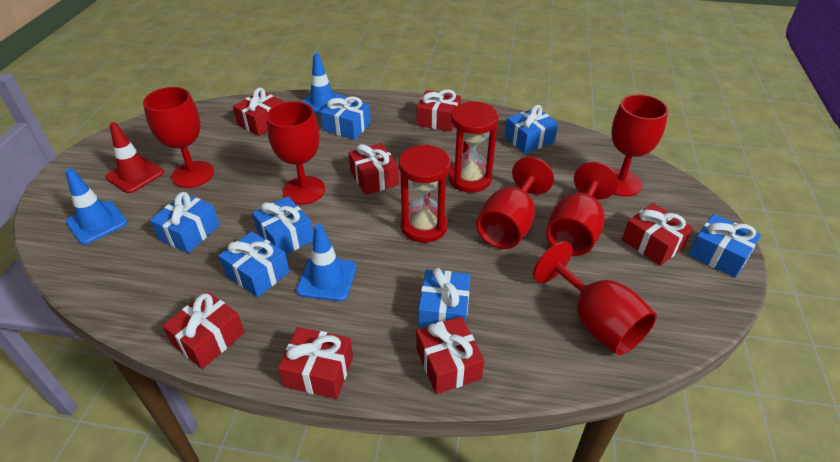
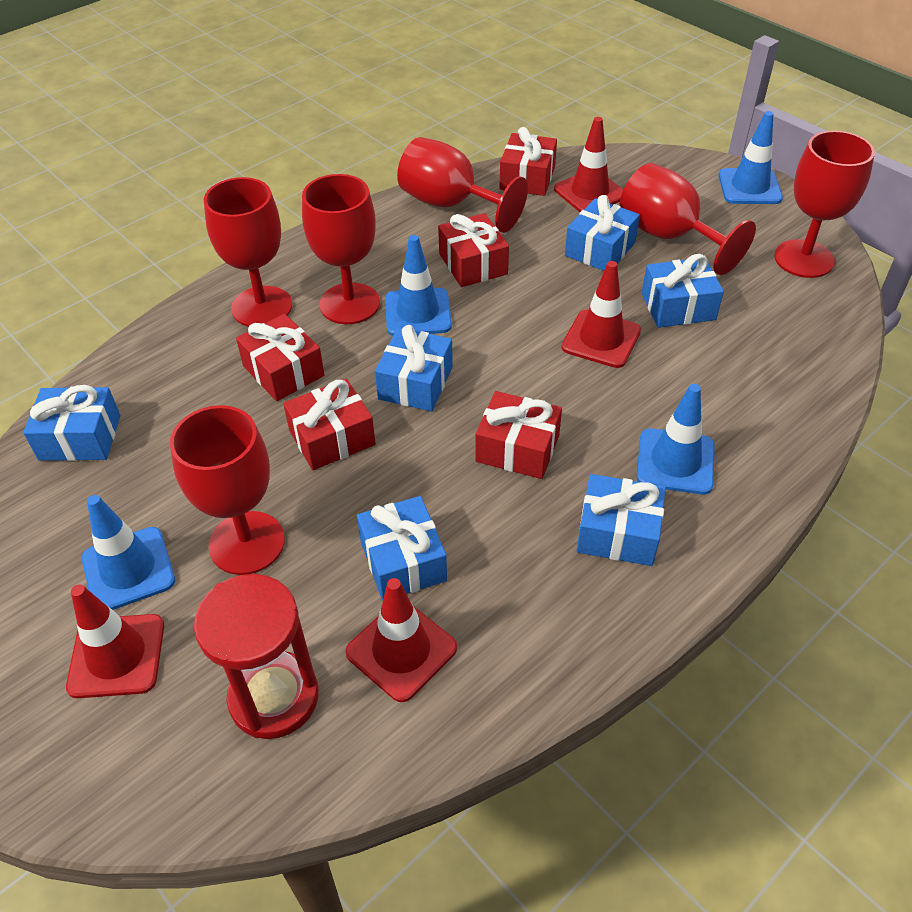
blue gift: 7 -> 6
blue traffic cone: 3 -> 4
red gift: 7 -> 5
red hourglass: 2 -> 1
red traffic cone: 1 -> 4

